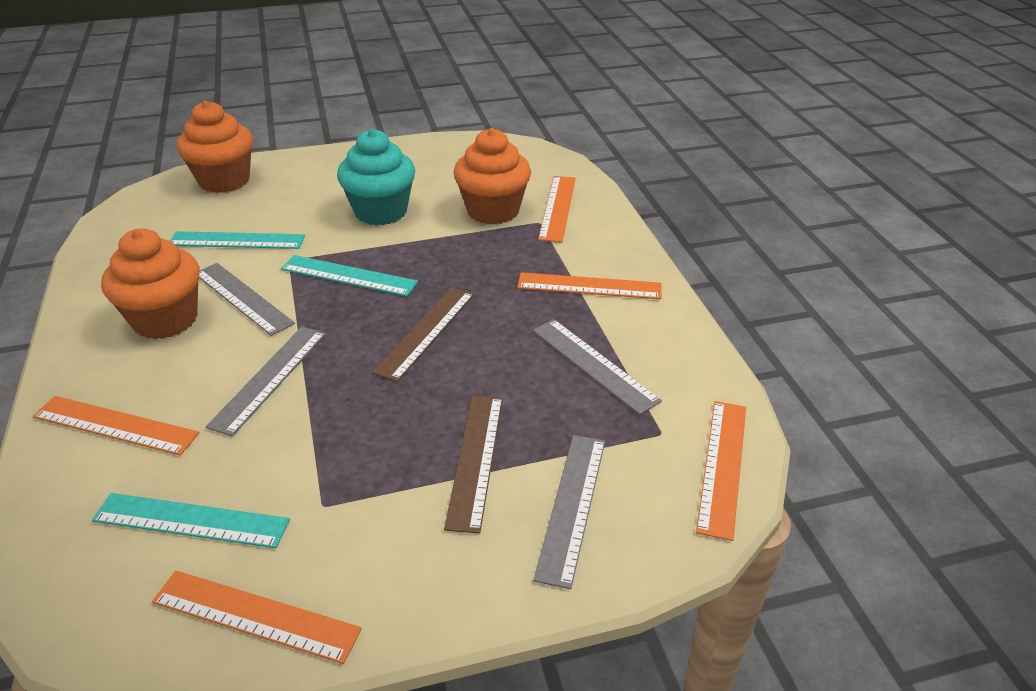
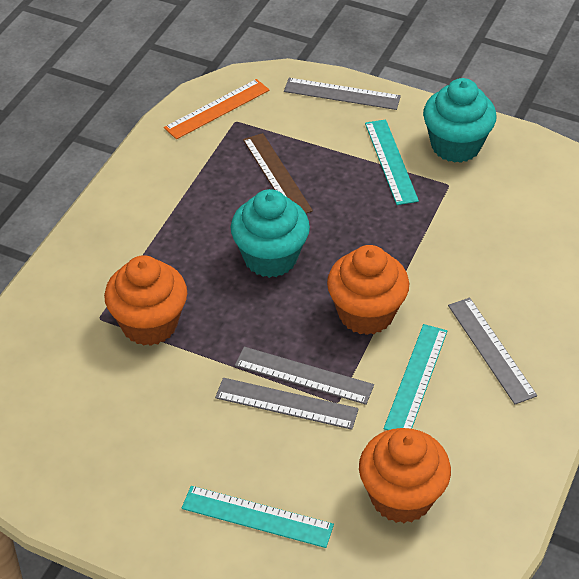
brown ruler: 2 -> 1
orange ruler: 5 -> 1
turquoise cupcake: 1 -> 2

